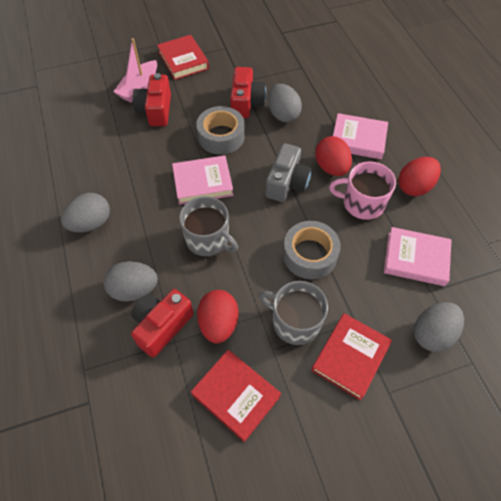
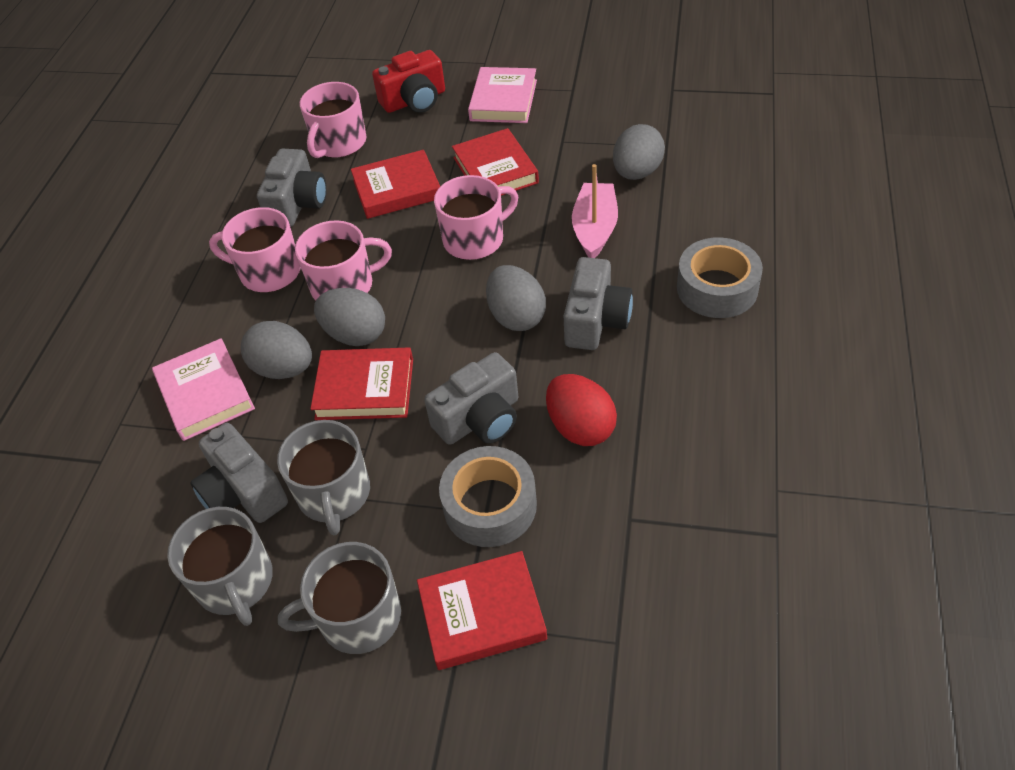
grey camera: 1 -> 4
grey mug: 2 -> 3
pink book: 3 -> 2
pink mug: 1 -> 4
red book: 3 -> 4
red camera: 3 -> 1
red egg: 3 -> 1

